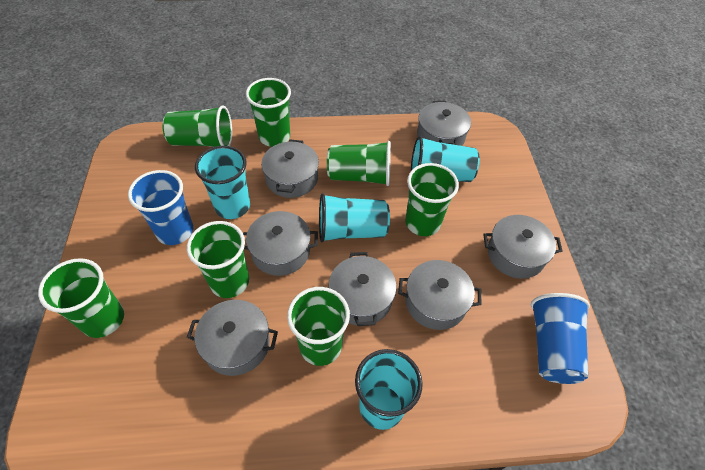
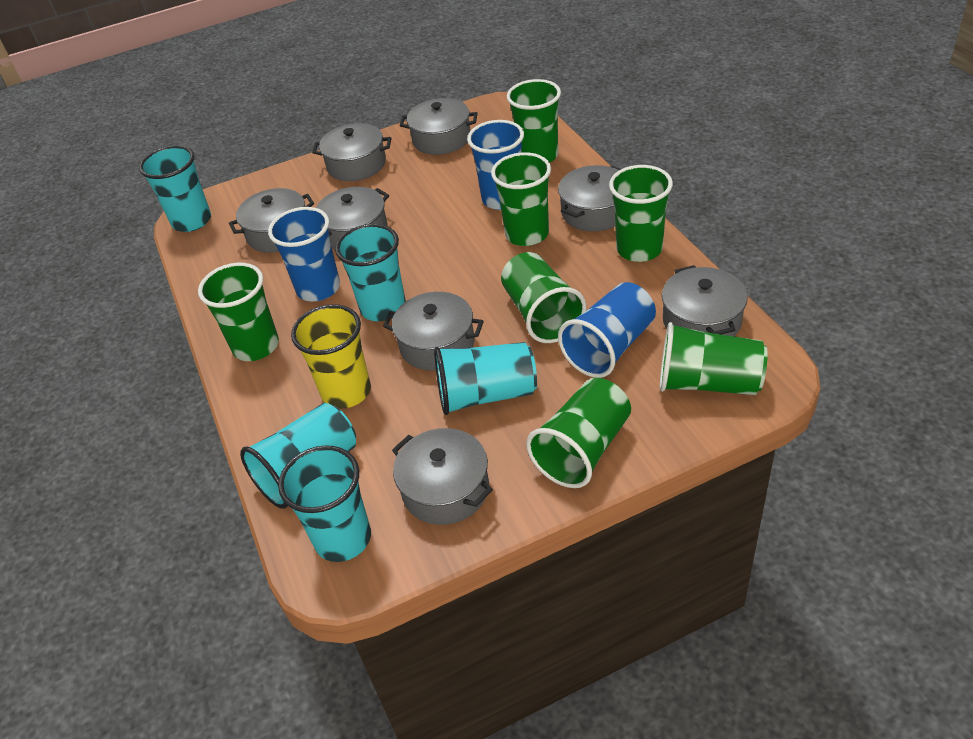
blue cup: 2 -> 3
grey pot: 7 -> 8
turquoise cup: 4 -> 5
yellow cup: 0 -> 1

